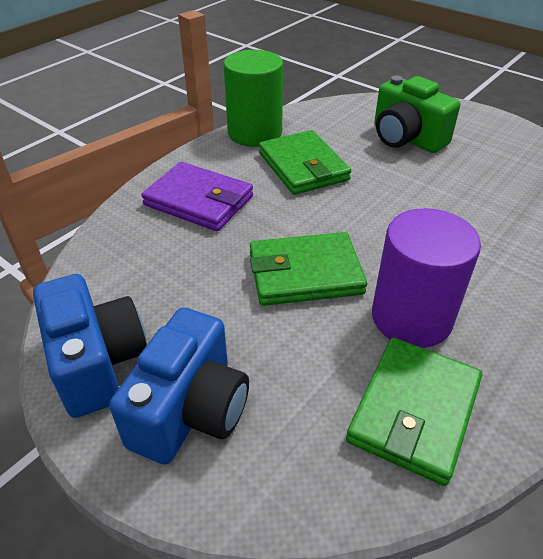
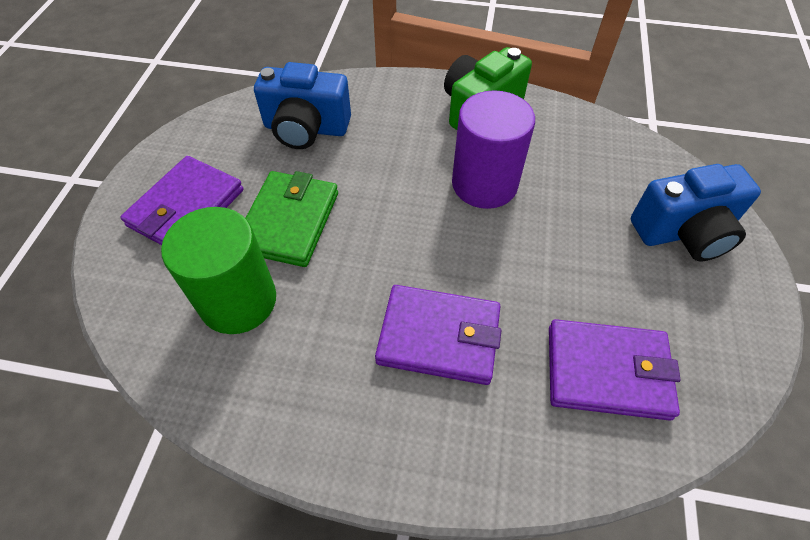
green wallet: 3 -> 1
purple wallet: 1 -> 3

